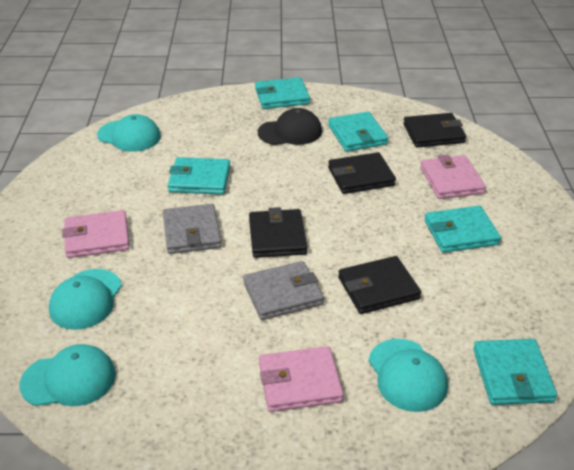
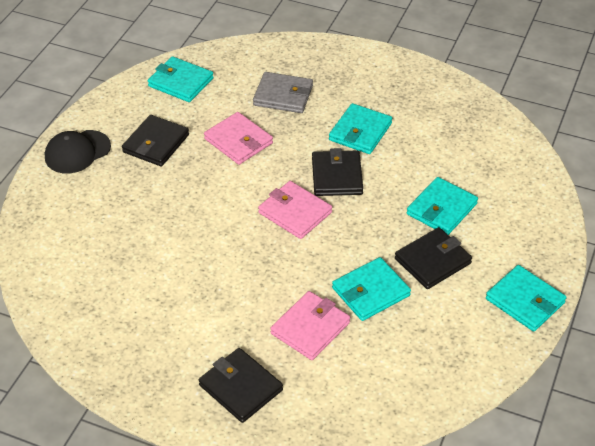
grey wallet: 2 -> 1
turquoise cap: 4 -> 0

